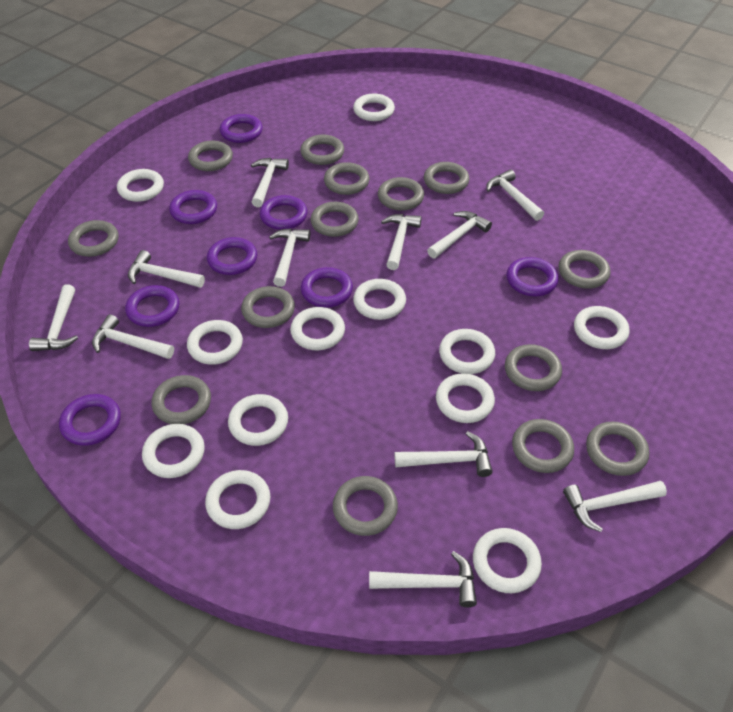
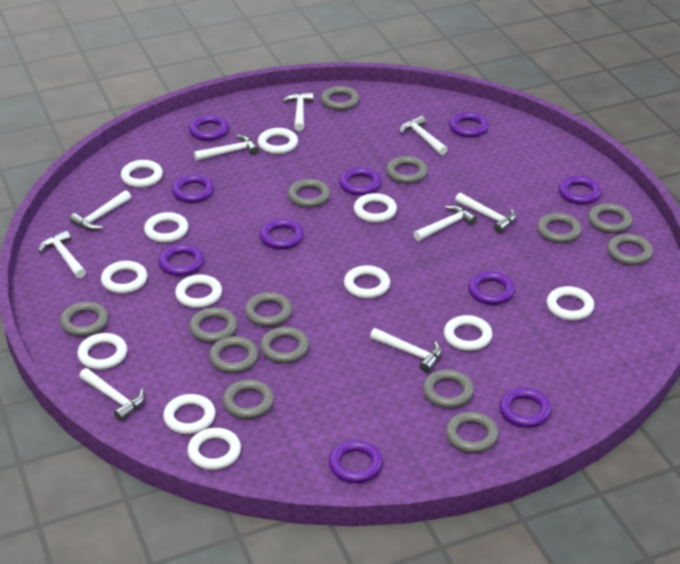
purple ring: 8 -> 10
white hammer: 11 -> 9

